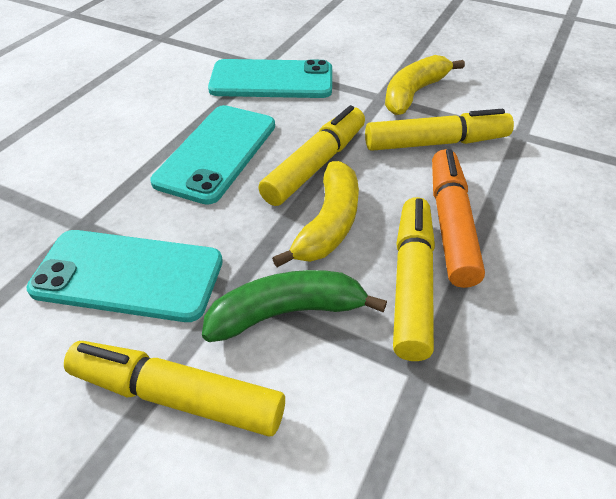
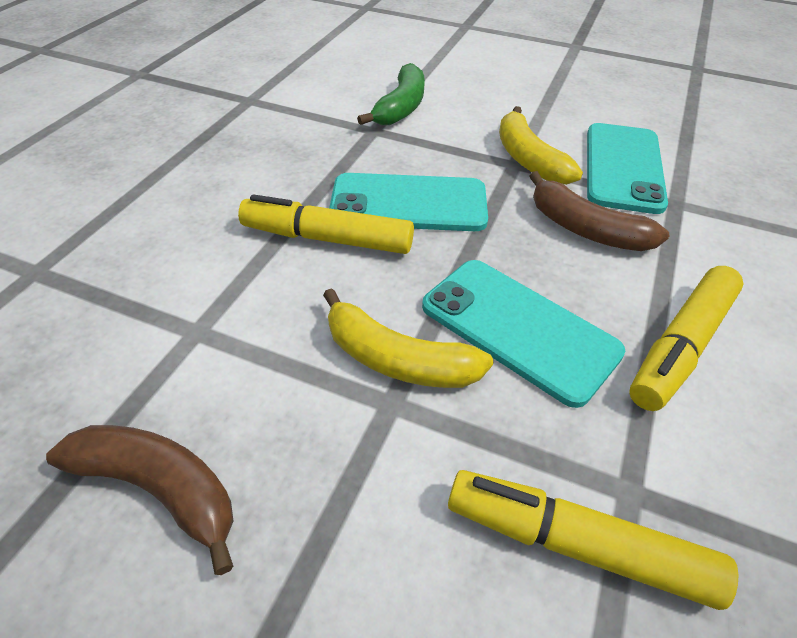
brown banana: 0 -> 2
orange marker: 1 -> 0
yellow marker: 4 -> 3

